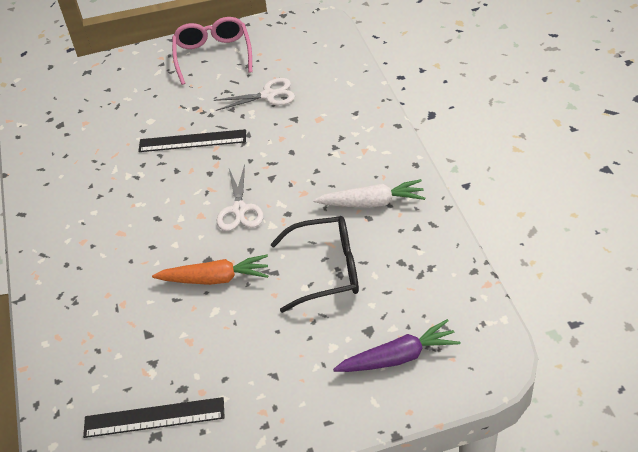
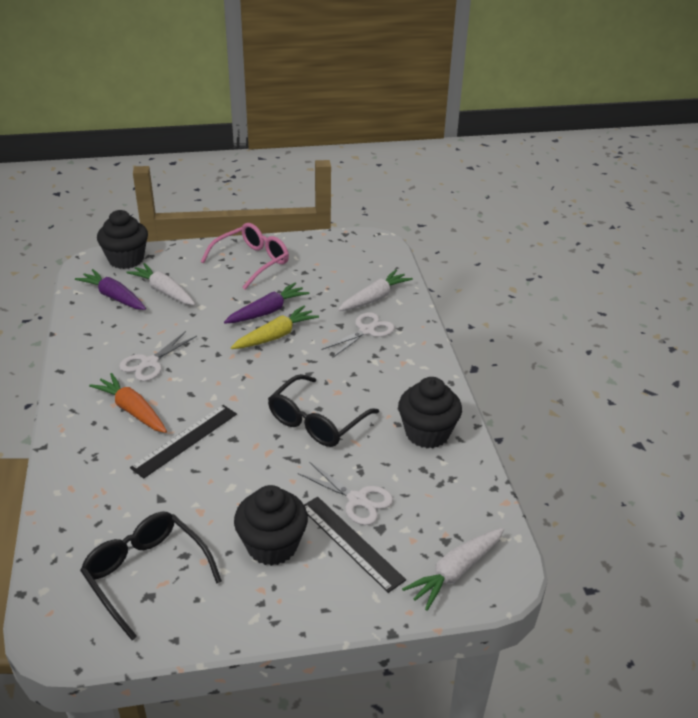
black cupcake: 0 -> 3
black glasses: 1 -> 2
purple carrot: 1 -> 2
white carrot: 1 -> 3
white scissors: 2 -> 3
yellow carrot: 0 -> 1

